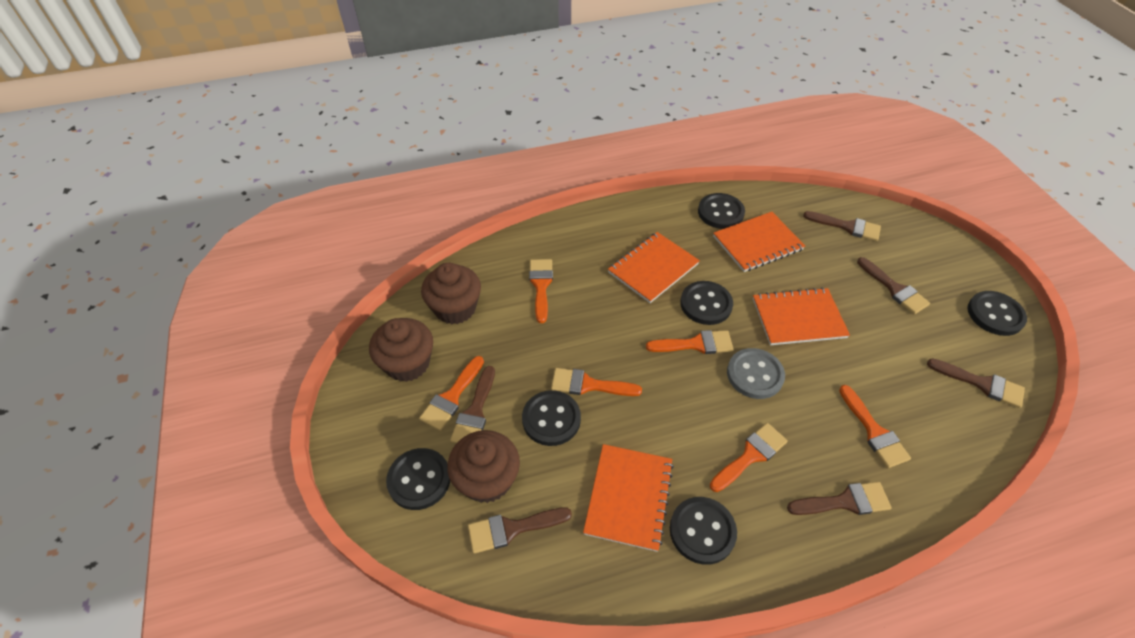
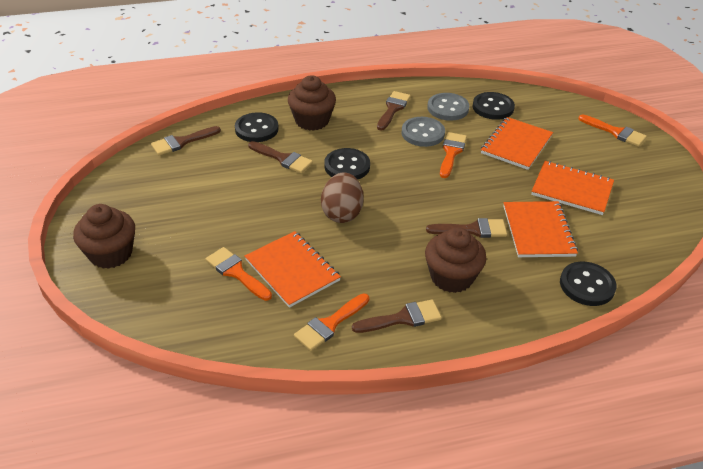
black button: 6 -> 4
brown brush: 6 -> 5
brown egg: 0 -> 1
grey button: 1 -> 2
orange brush: 6 -> 4

